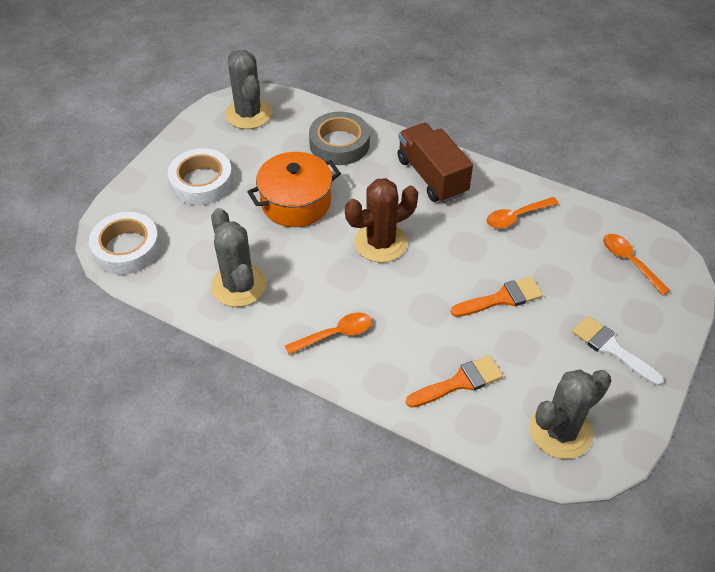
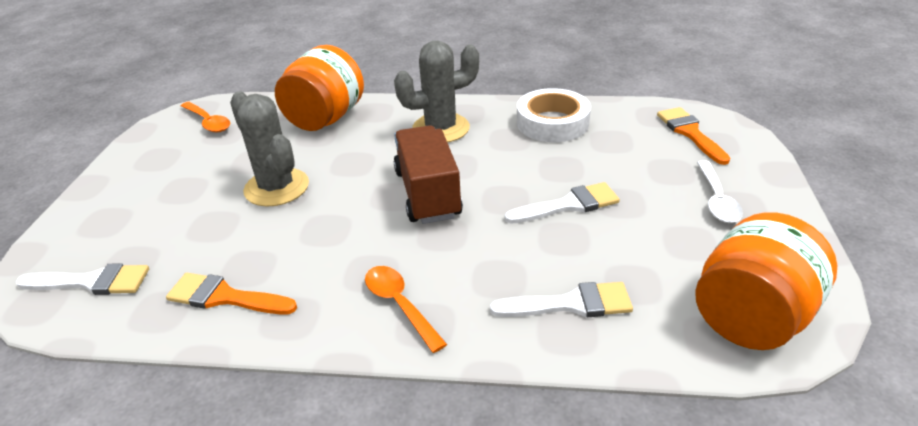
brown cactus: 1 -> 0
grey cactus: 3 -> 2
grey tape: 1 -> 0
orange jar: 0 -> 2
orange pot: 1 -> 0
orange spoon: 3 -> 2
white brush: 1 -> 3
white spoon: 0 -> 1
white tape: 2 -> 1

